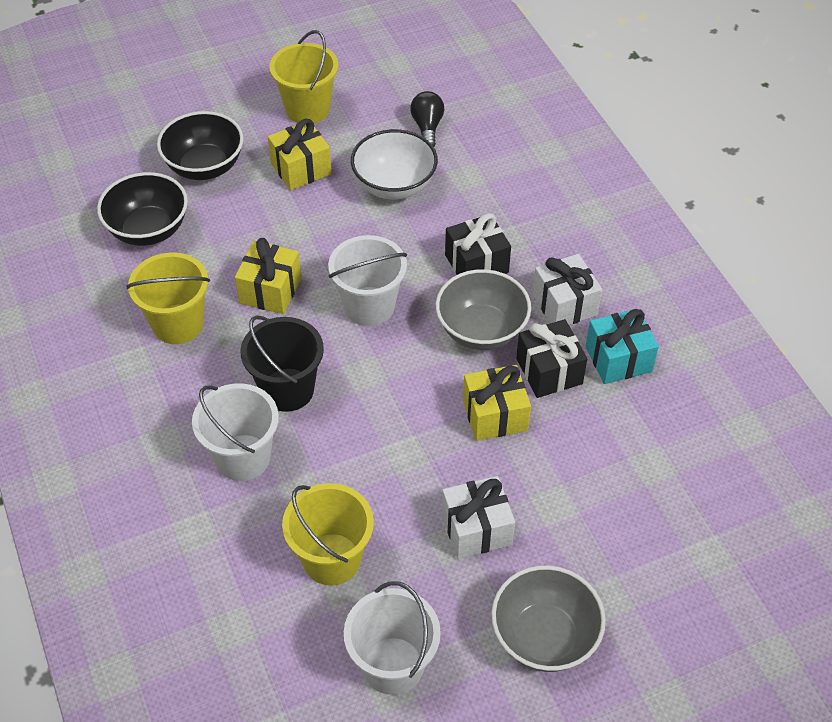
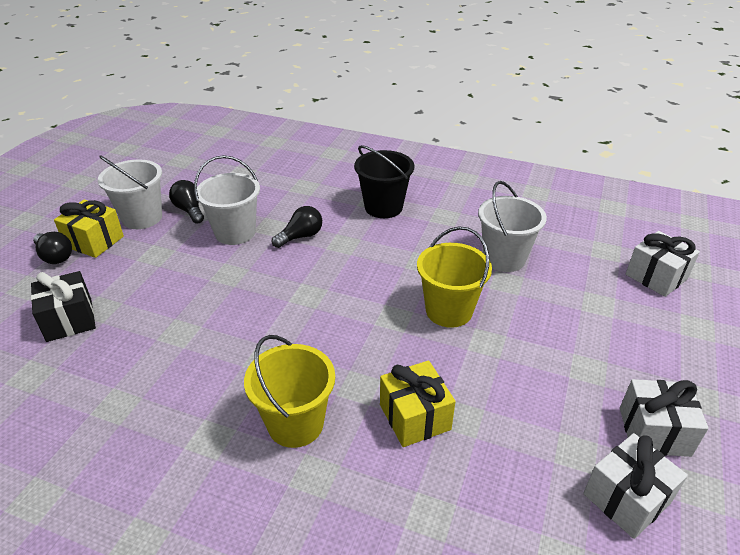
black bowl: 2 -> 0
black gift: 2 -> 1
black light bulb: 1 -> 3
grey bowl: 2 -> 0
turquoise gift: 1 -> 0
white bowl: 1 -> 0
white gift: 2 -> 3
yellow bucket: 3 -> 2
yellow gift: 3 -> 2

